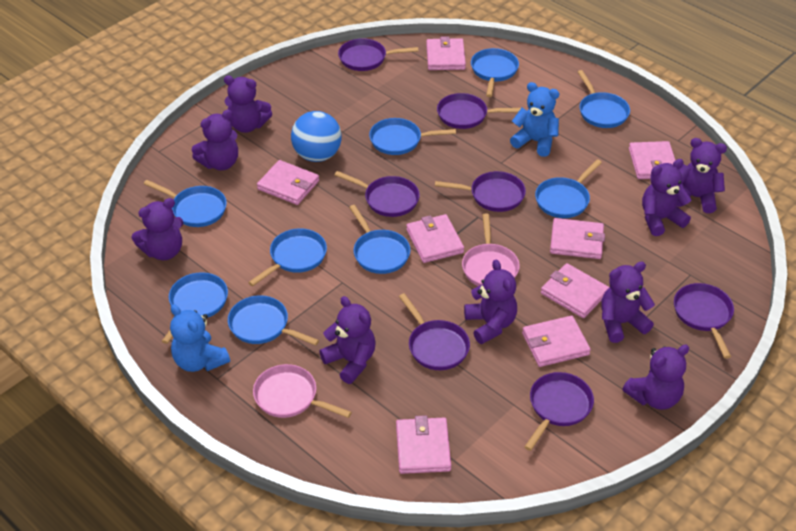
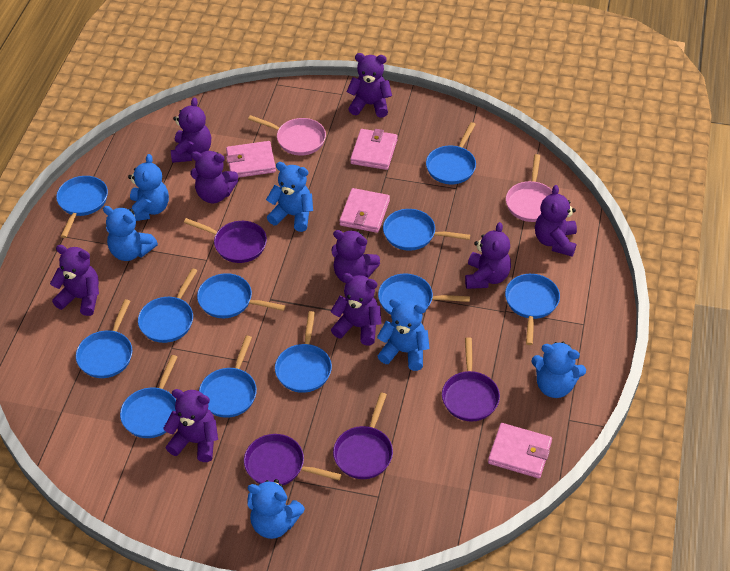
blue ball: 1 -> 0
blue pan: 9 -> 11
blue teddy bear: 2 -> 6
pink wallet: 8 -> 4
purple pan: 7 -> 4

